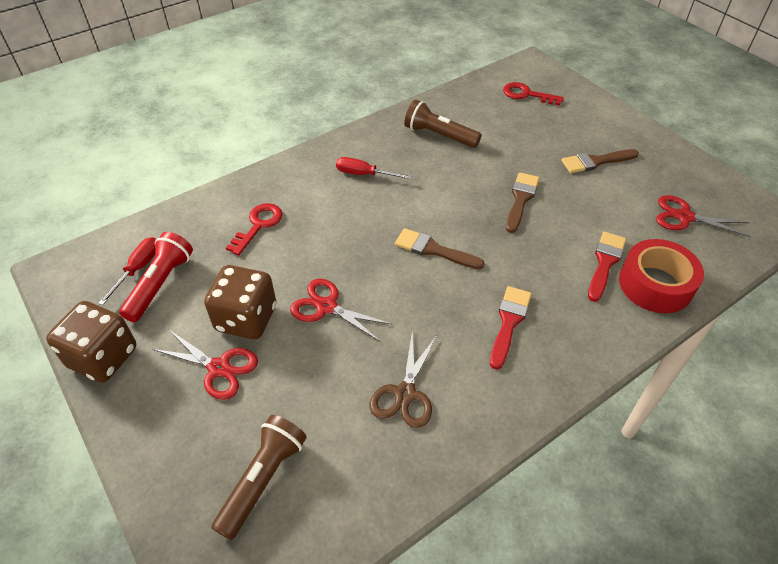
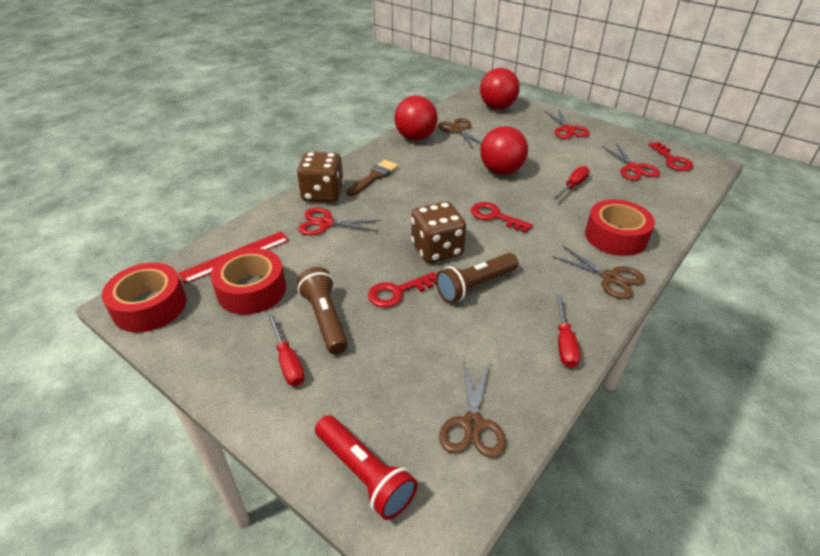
brown brush: 3 -> 1
brown scissors: 1 -> 3
red ball: 0 -> 3
red brush: 2 -> 0
red key: 2 -> 3
red ruler: 0 -> 1
red screwdriver: 2 -> 3
red tape: 1 -> 3

